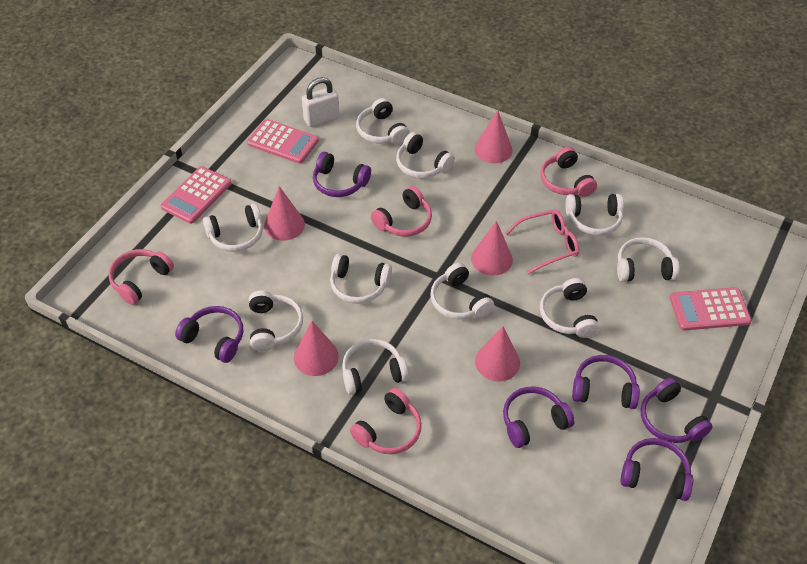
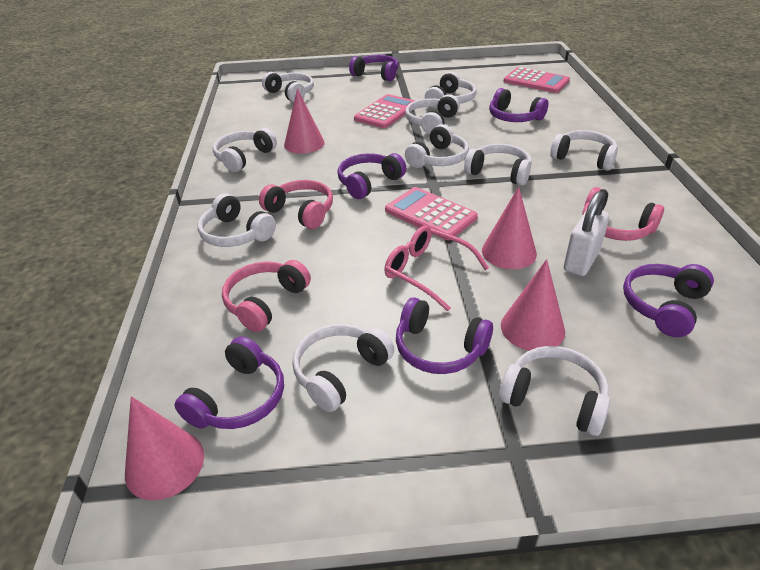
pink cone: 5 -> 4
pink headphones: 4 -> 3

